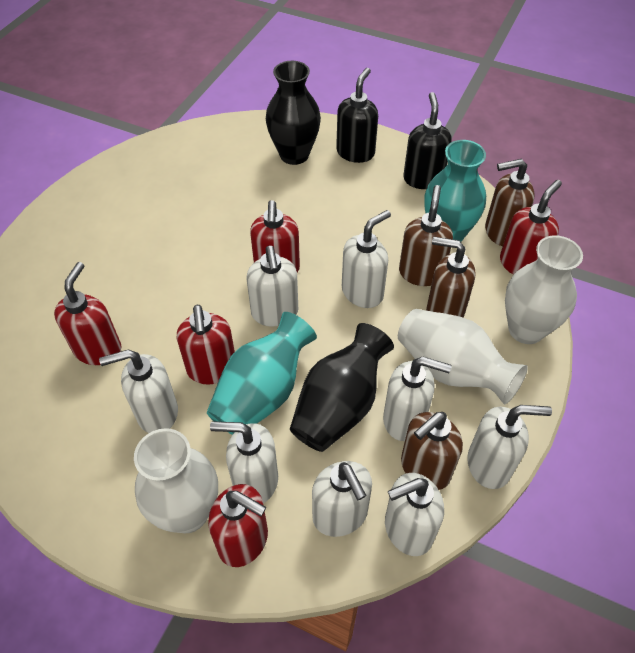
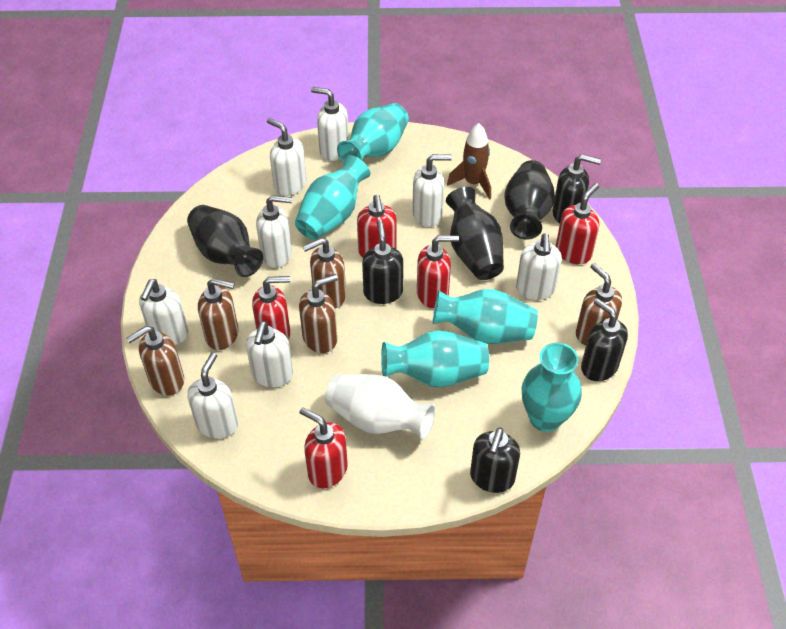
black soap dispenser: 2 -> 4
black vase: 2 -> 3
brown rocket: 0 -> 1
brown soap dispenser: 4 -> 5
turquoise vase: 2 -> 5
white vase: 3 -> 1

